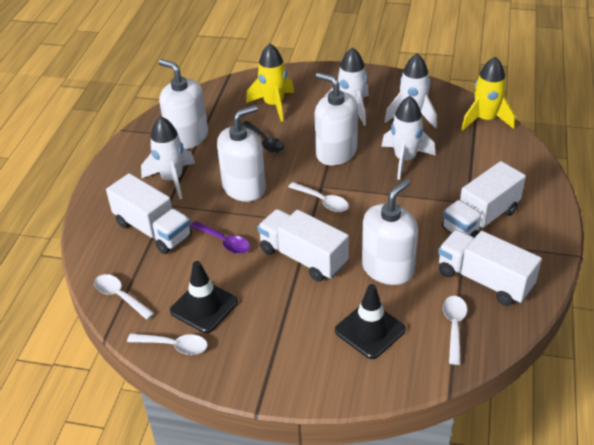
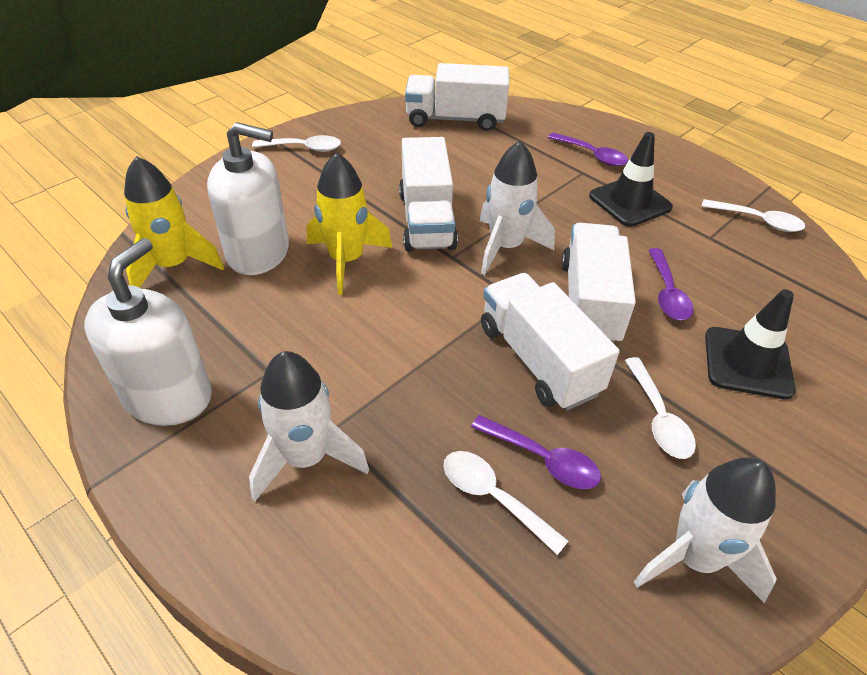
black spoon: 1 -> 0
purple spoon: 1 -> 3
white rocket: 4 -> 3
white soap dispenser: 4 -> 2

